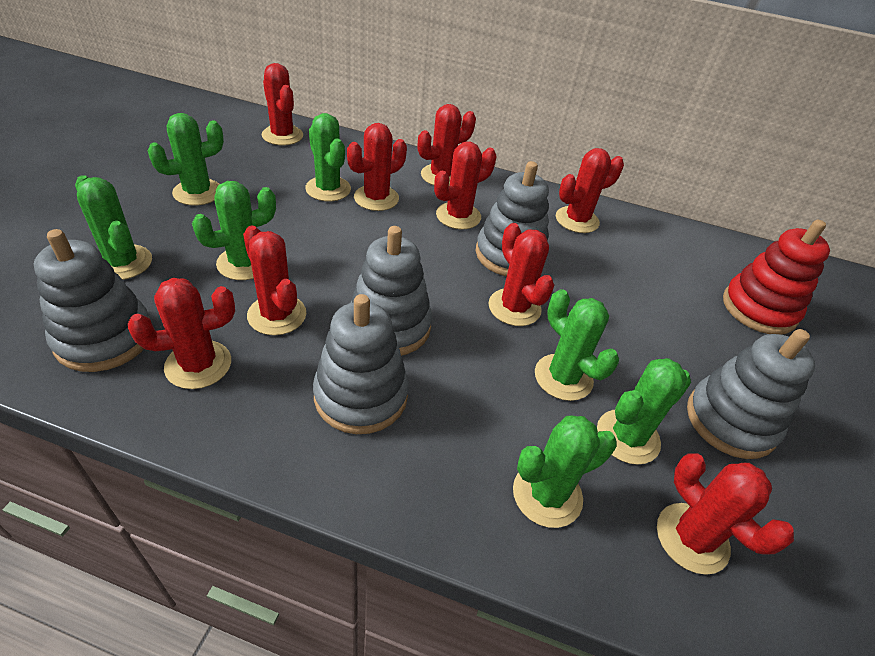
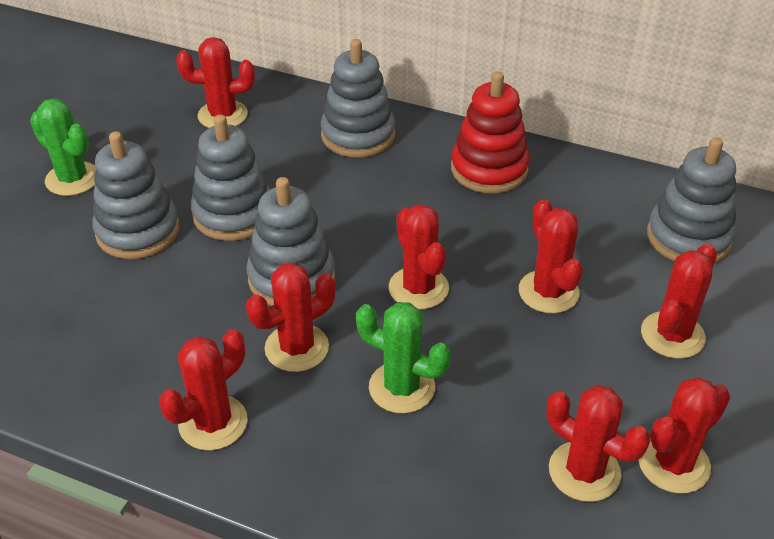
green cactus: 7 -> 2
red cactus: 9 -> 8

